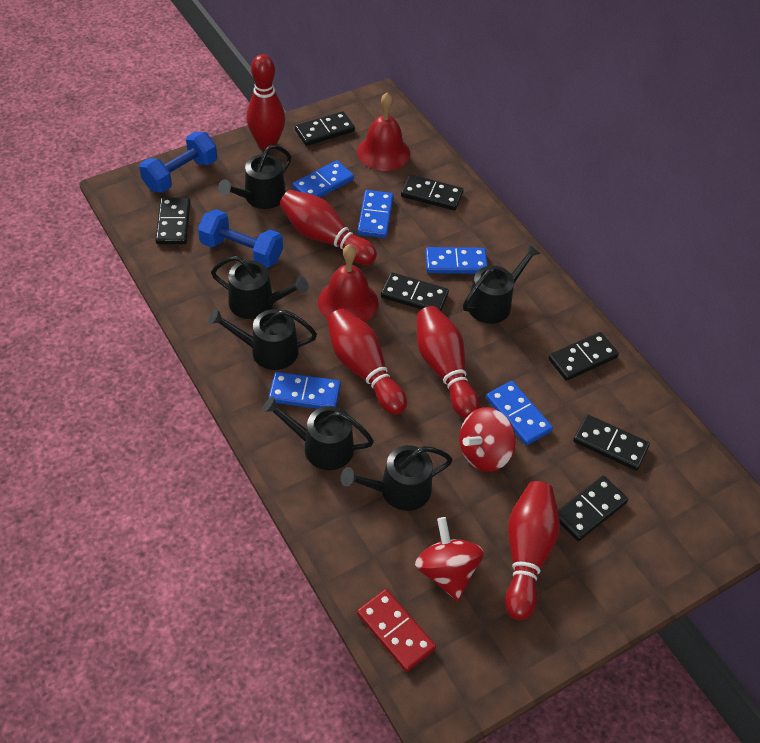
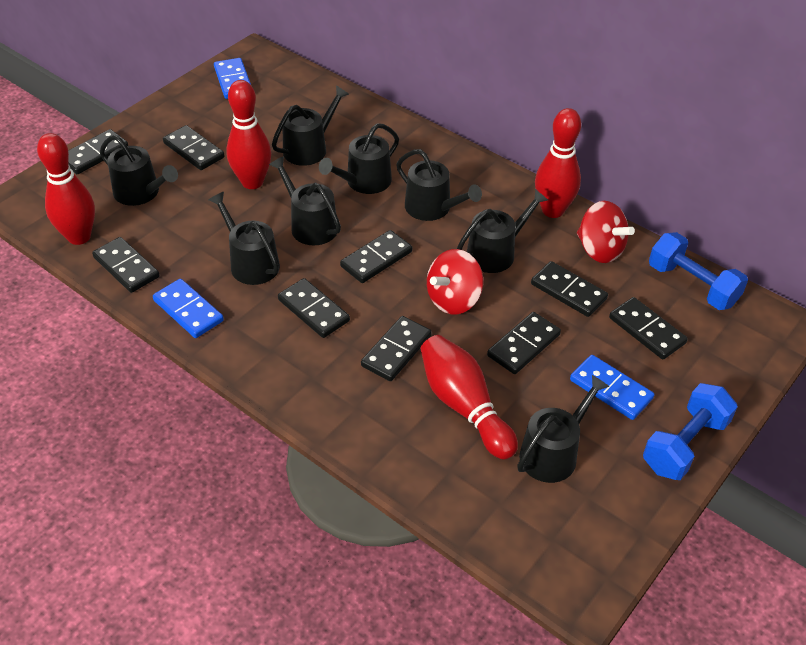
black domino: 7 -> 9
black watering can: 6 -> 8
blue domino: 5 -> 3
red bell: 2 -> 0
red bowling pin: 5 -> 4
red domino: 1 -> 0

